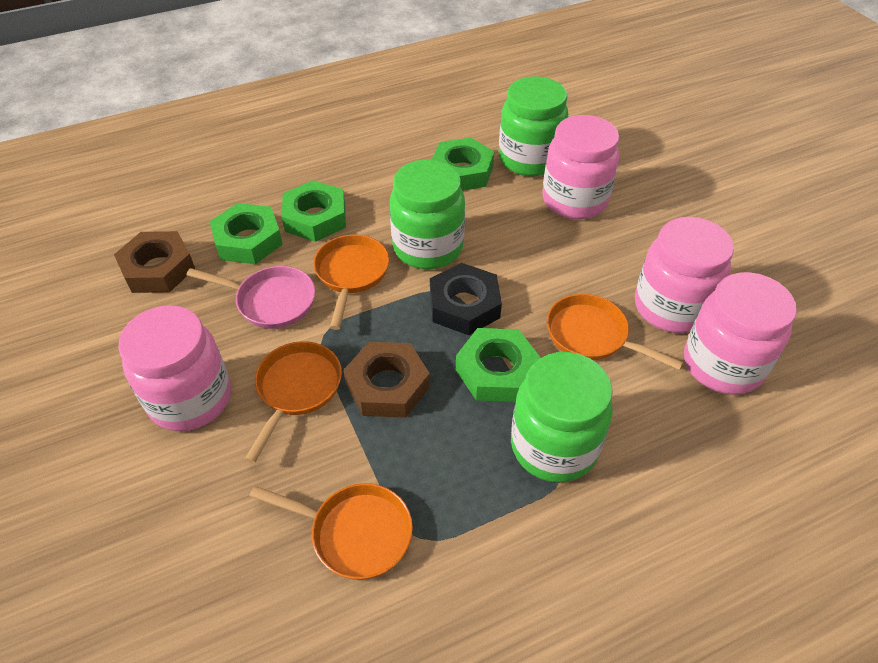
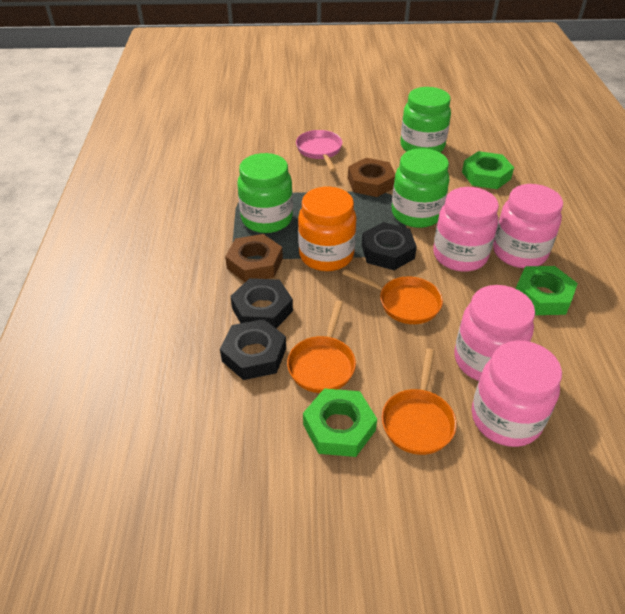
black nut: 1 -> 3
green nut: 4 -> 3
orange jar: 0 -> 1
orange pan: 4 -> 3

